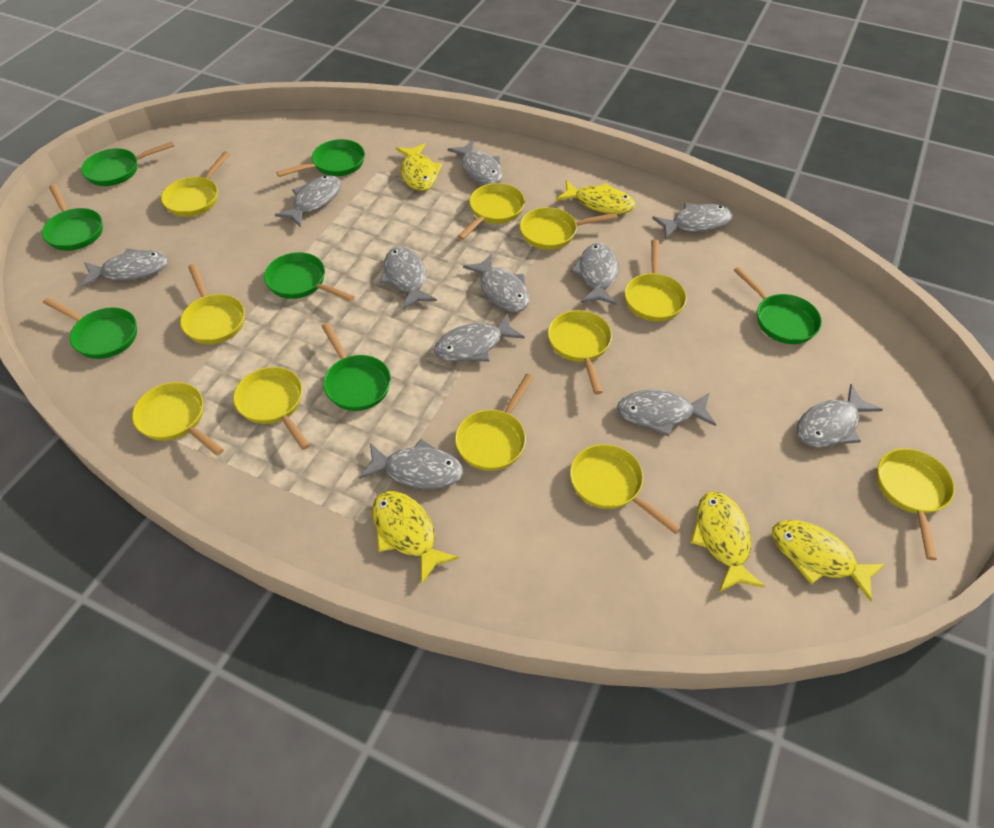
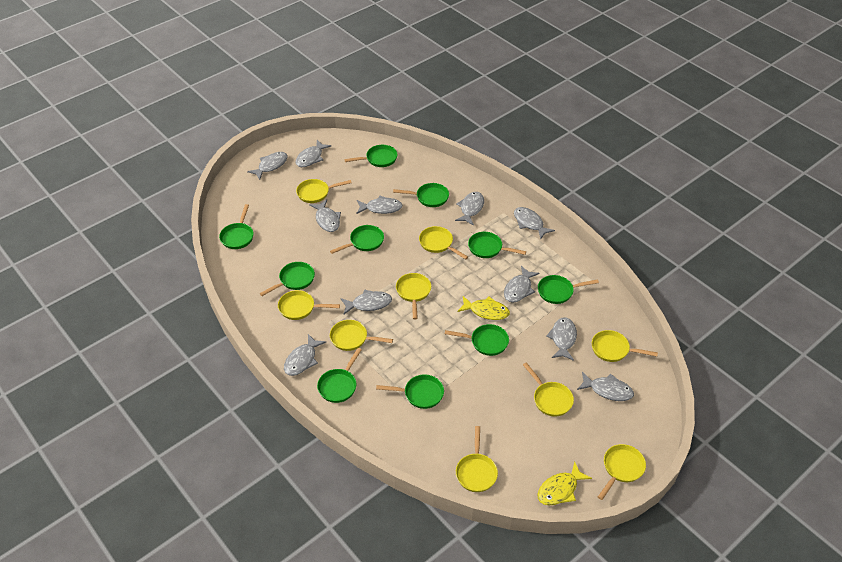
green pan: 7 -> 10
yellow fish: 5 -> 2
yellow pan: 11 -> 9

